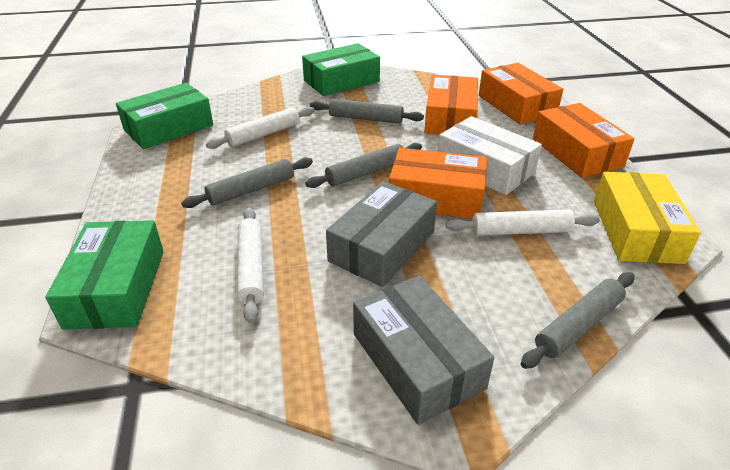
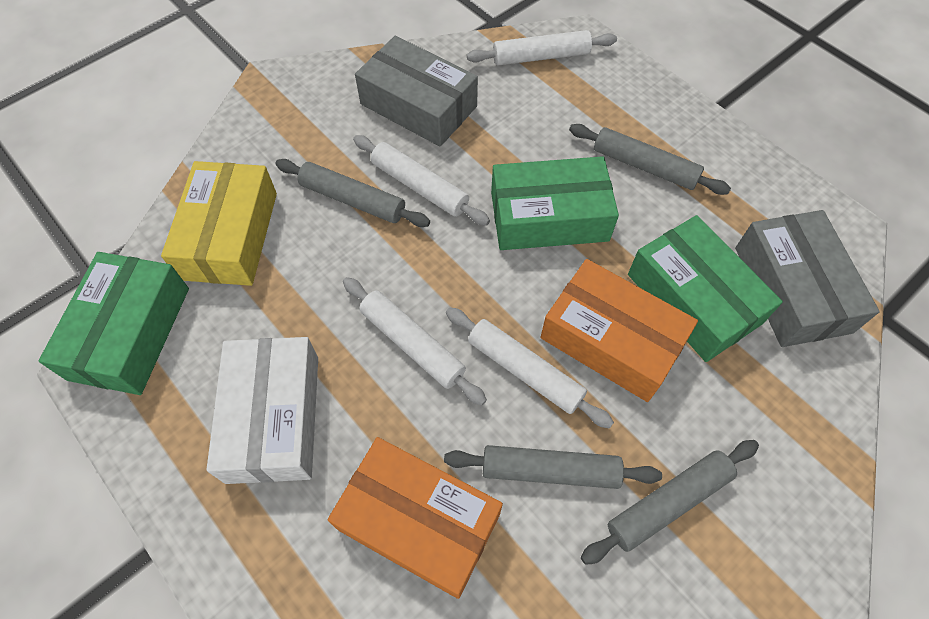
orange box: 4 -> 2
white rolling pin: 3 -> 4

